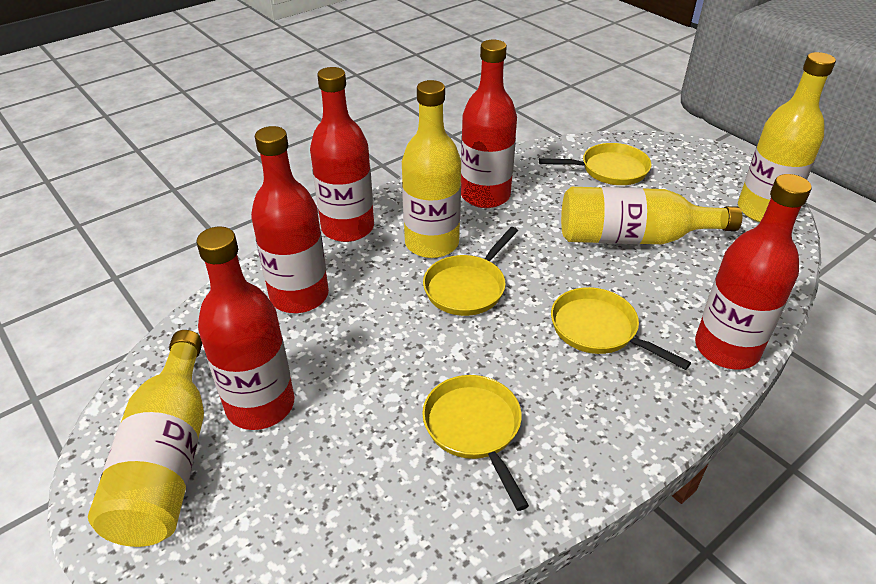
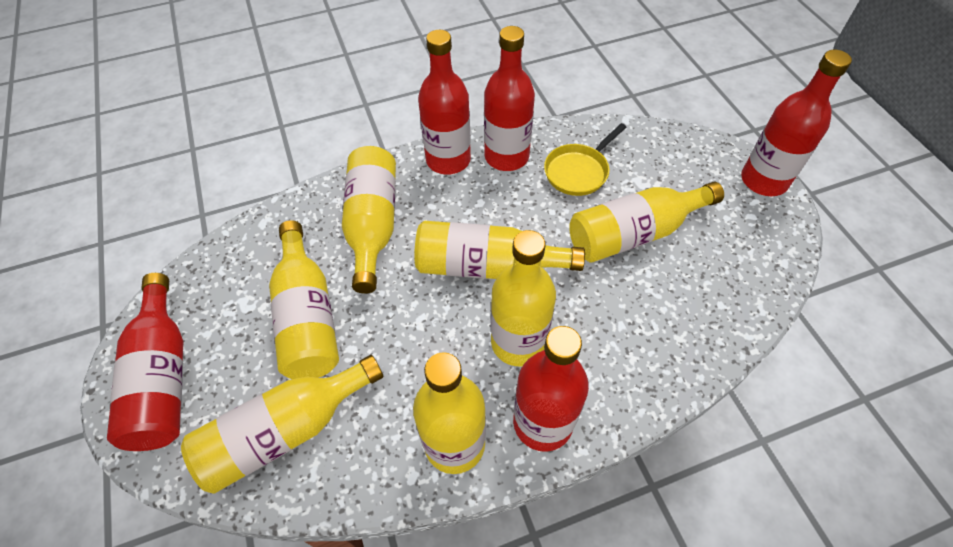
yellow bottle: 4 -> 7
yellow pan: 4 -> 1

